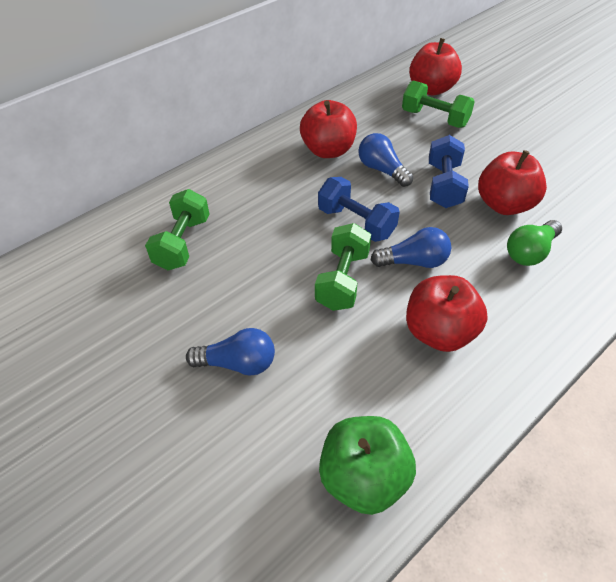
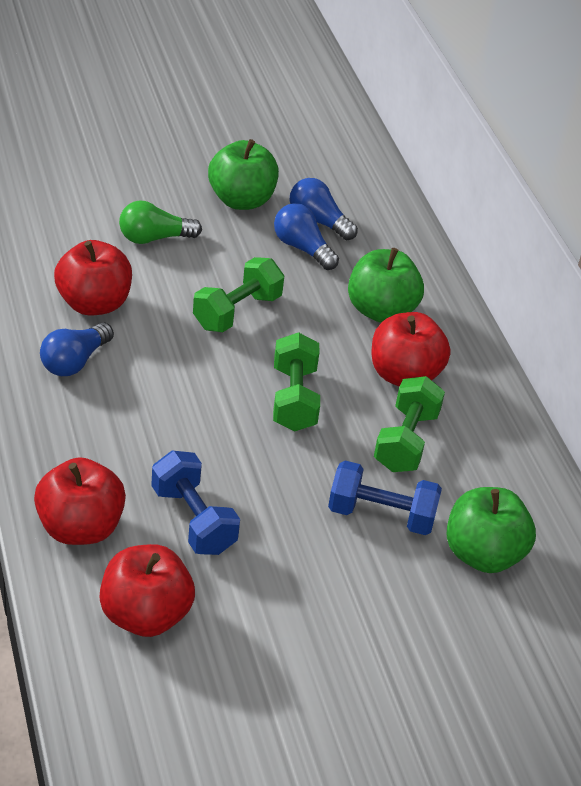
green apple: 1 -> 3

